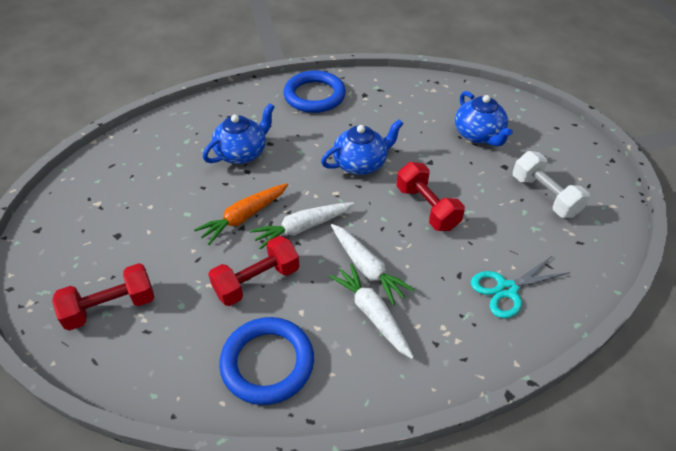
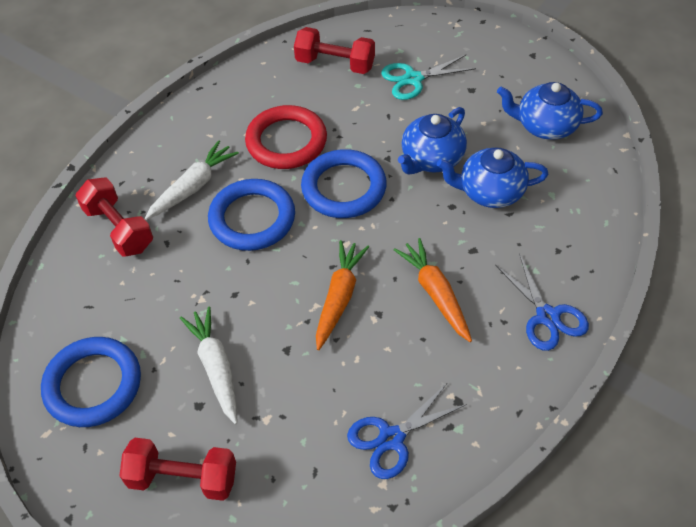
blue ring: 2 -> 3
blue scissors: 0 -> 2
orange carrot: 1 -> 2
red ring: 0 -> 1
white carrot: 3 -> 2
white dumbbell: 1 -> 0

